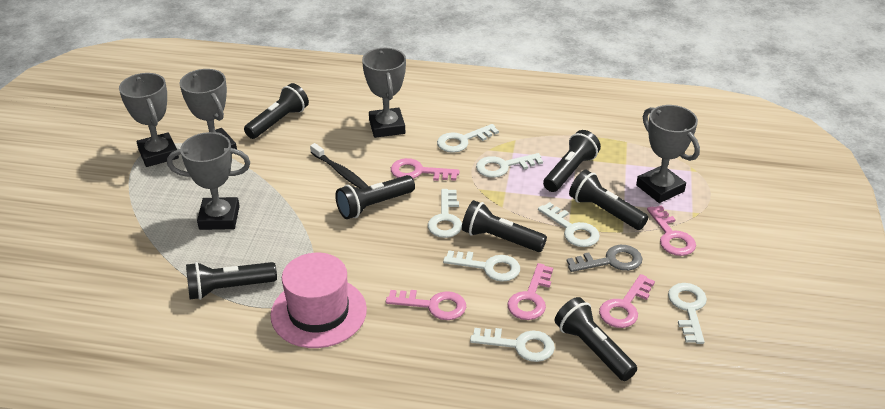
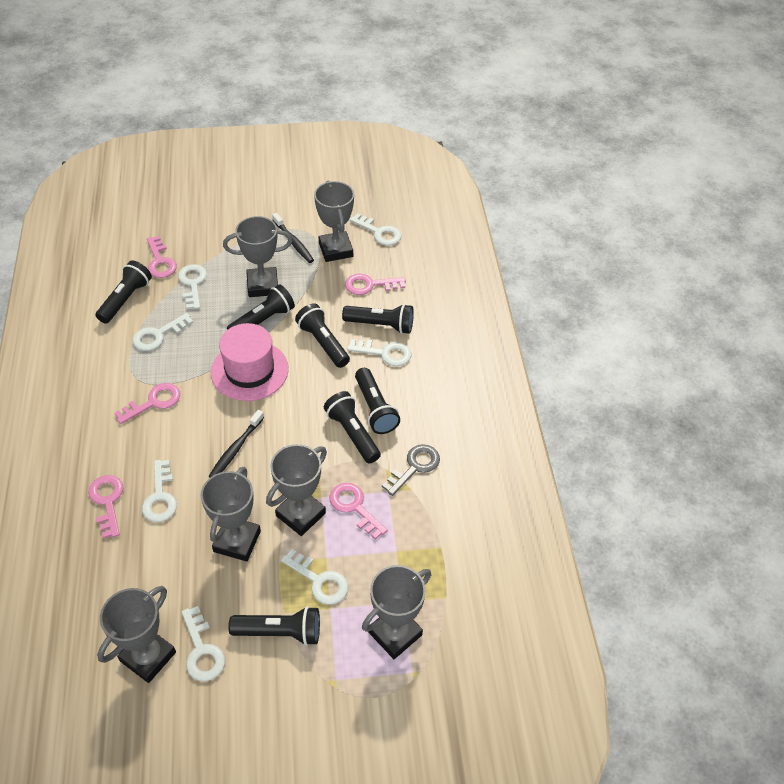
black toothbrush: 1 -> 2
grey trophy: 5 -> 6

